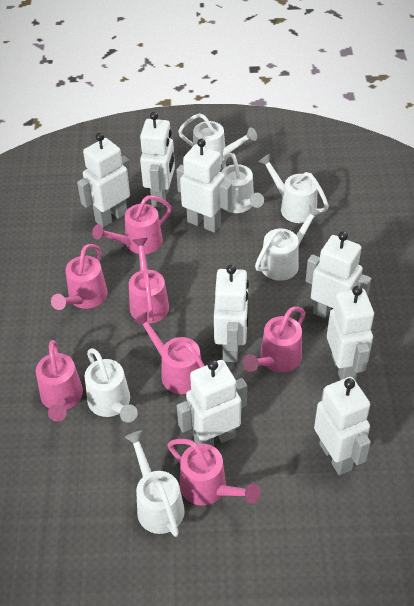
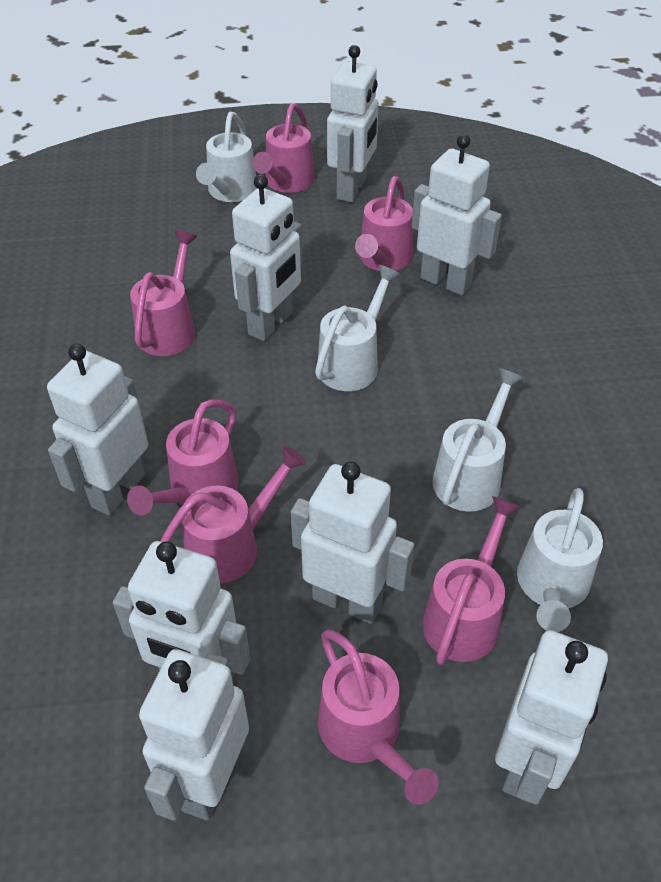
white watering can: 6 -> 4

